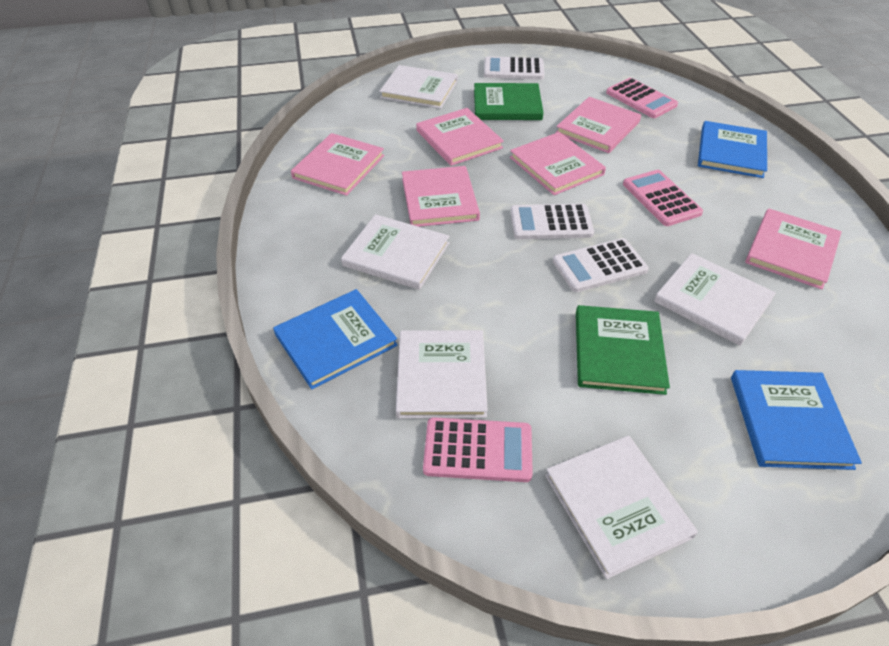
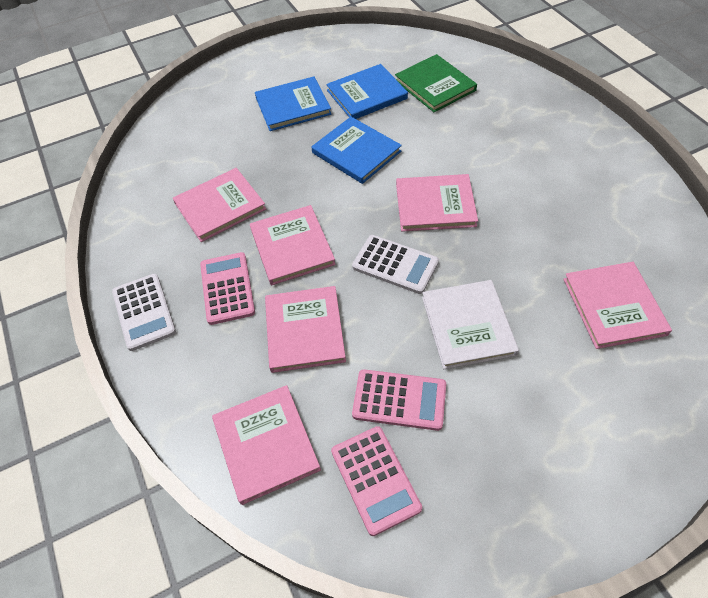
green book: 2 -> 1
white book: 5 -> 1
white calculator: 3 -> 2

